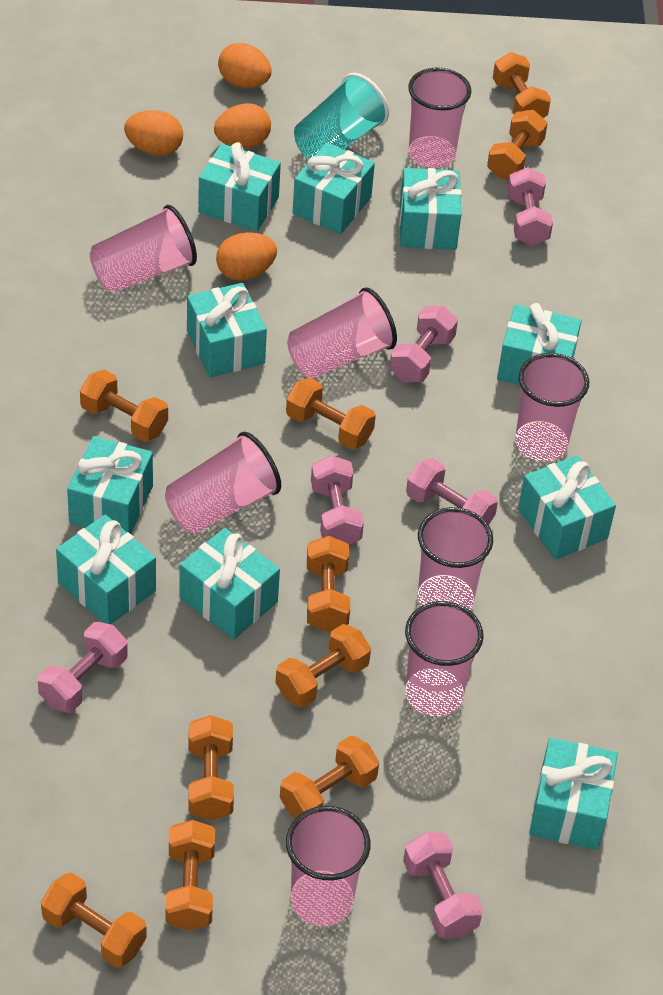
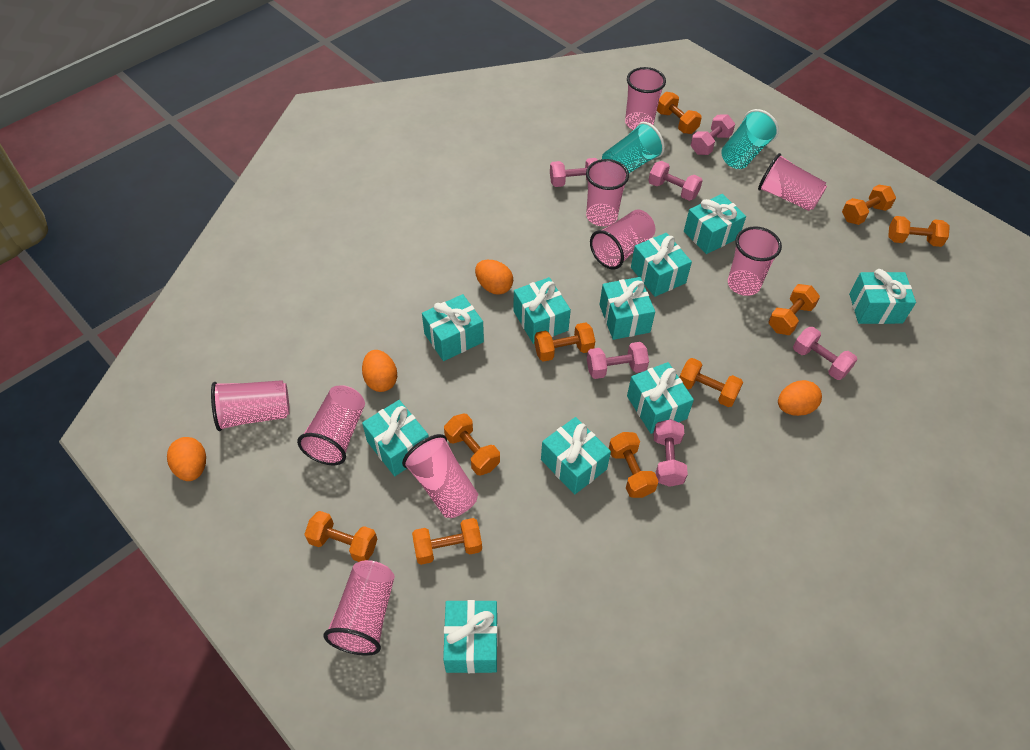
pink cup: 8 -> 9
turquoise cup: 1 -> 2

